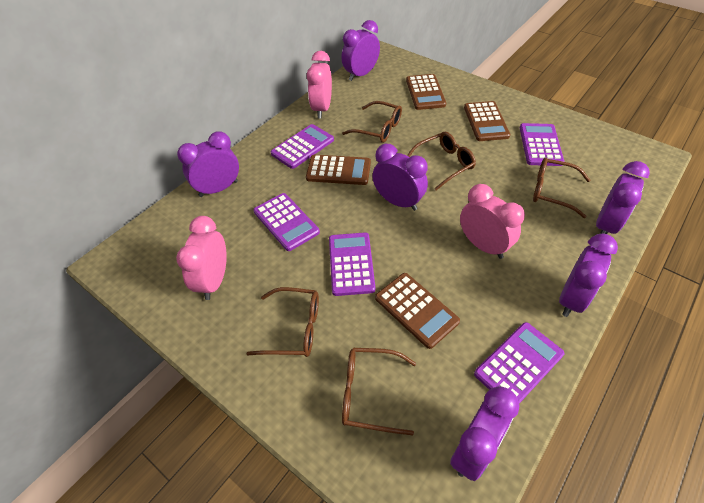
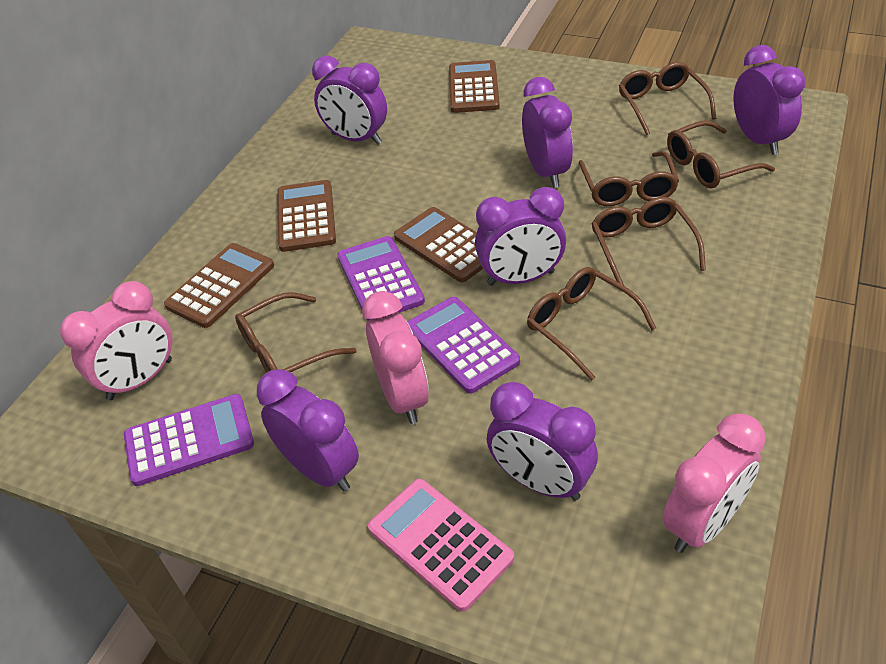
brown glasses: 5 -> 6
pink calculator: 0 -> 1
purple calculator: 5 -> 3

